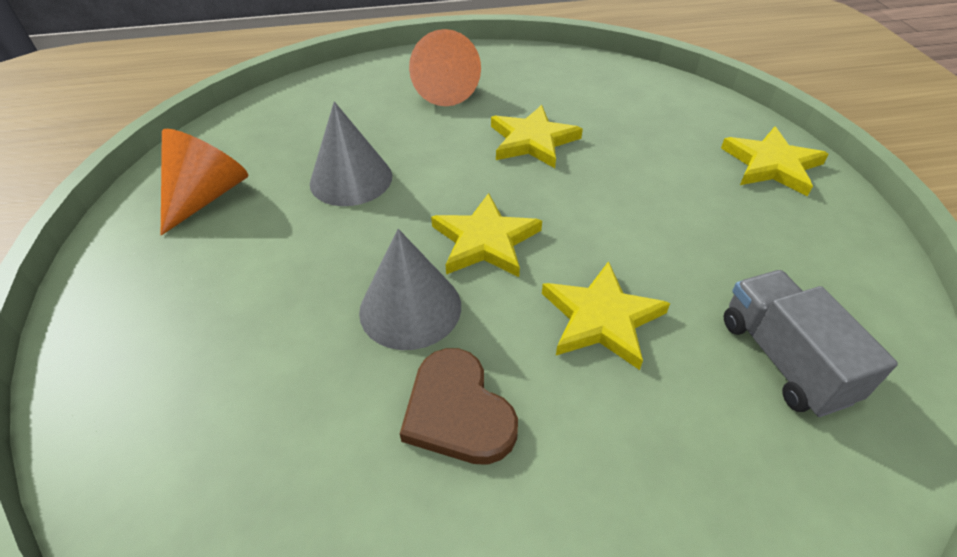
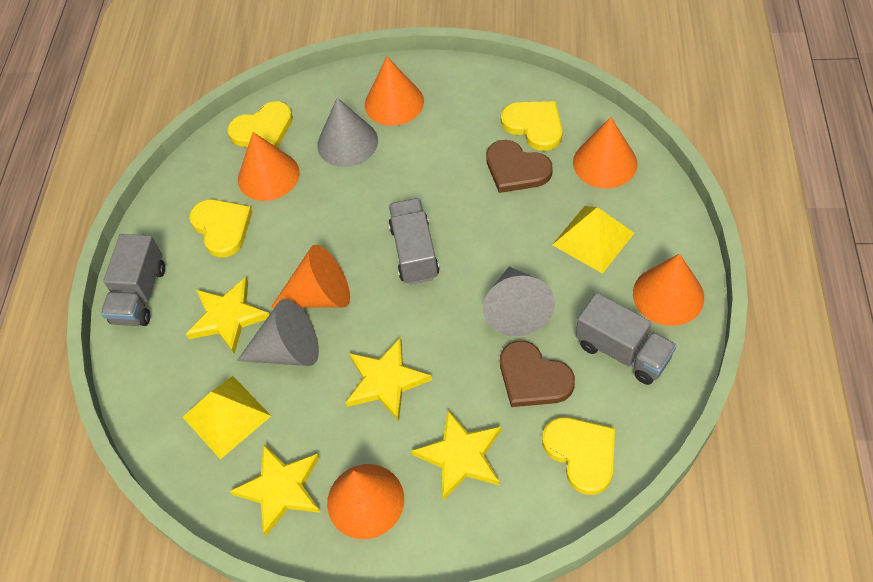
brown heart: 1 -> 2
grey cone: 2 -> 3
grey truck: 1 -> 3
orange cone: 2 -> 6
yellow heart: 0 -> 4
yellow pyramid: 0 -> 2

